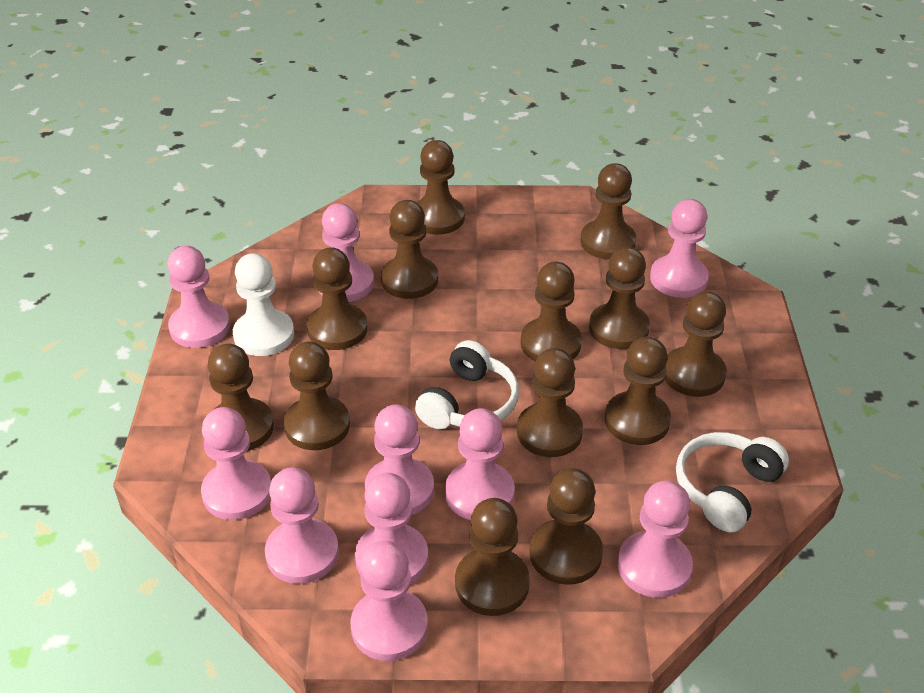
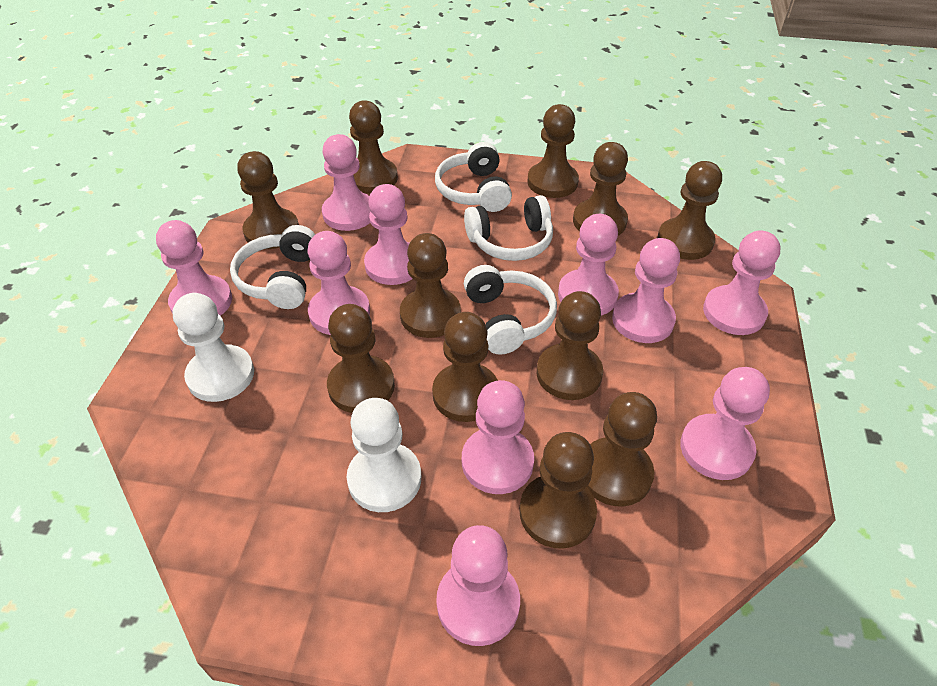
brown pawn: 13 -> 11
white headphones: 2 -> 4
white pawn: 1 -> 2

